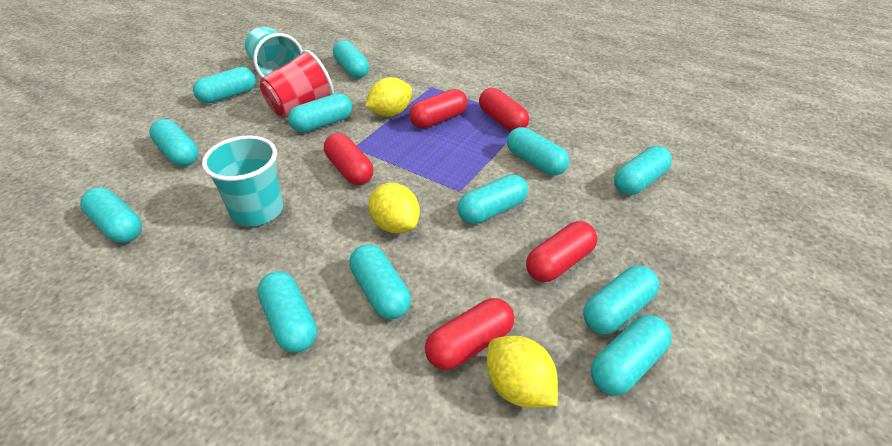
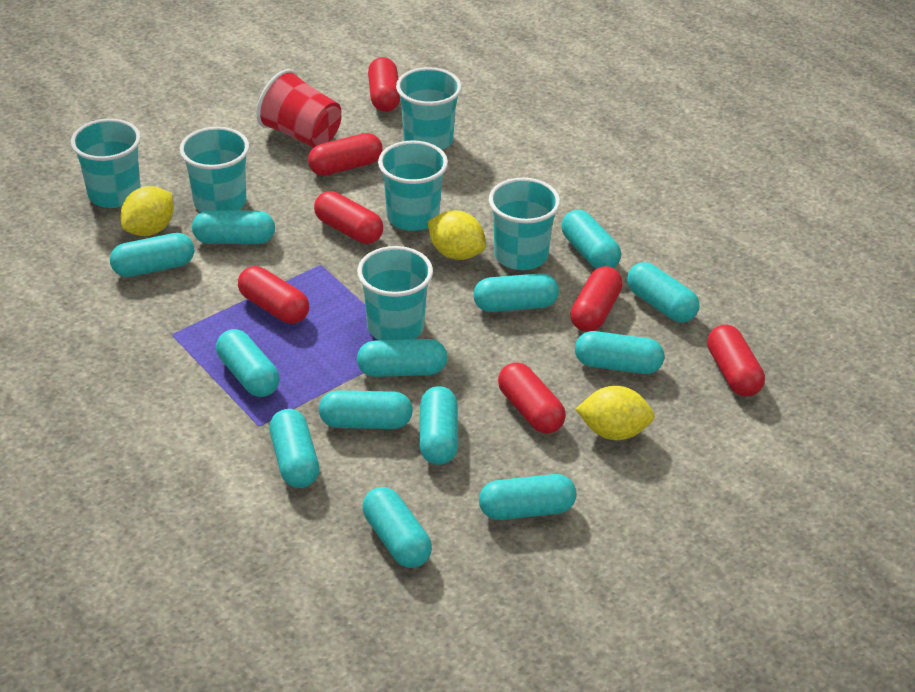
red capsule: 5 -> 7
turquoise capsule: 12 -> 13
turquoise cup: 2 -> 6

